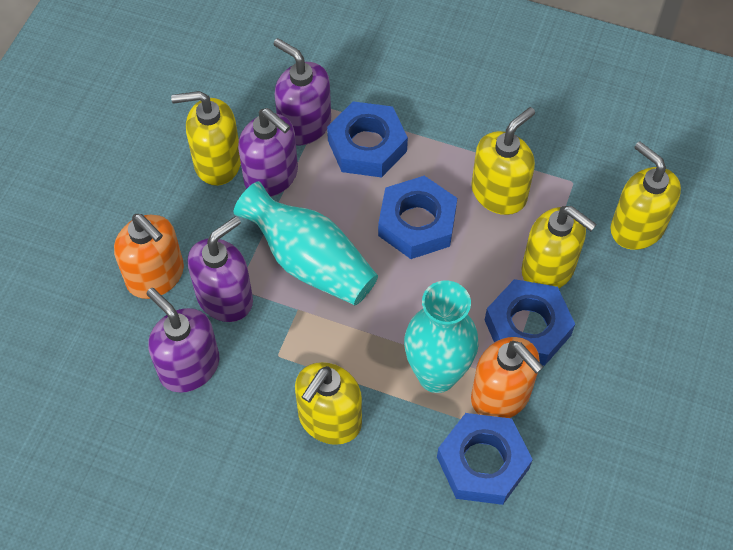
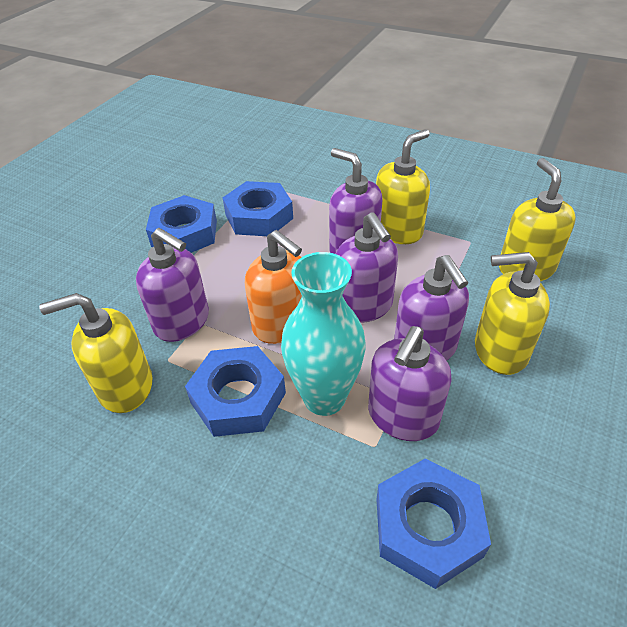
orange soap dispenser: 2 -> 1
purple soap dispenser: 4 -> 5
turquoise vase: 2 -> 1
yellow soap dispenser: 5 -> 4

